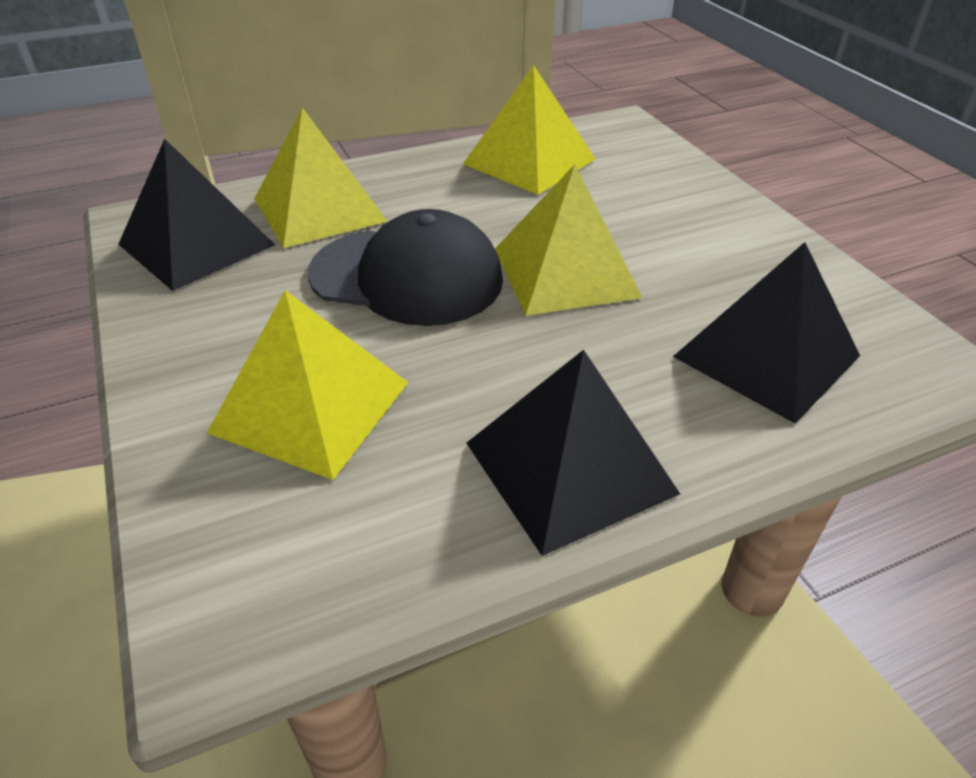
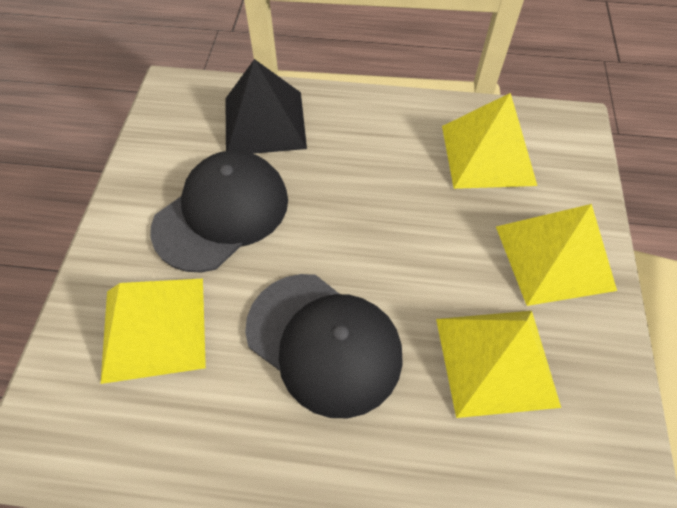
black cap: 1 -> 2
black pyramid: 3 -> 1

